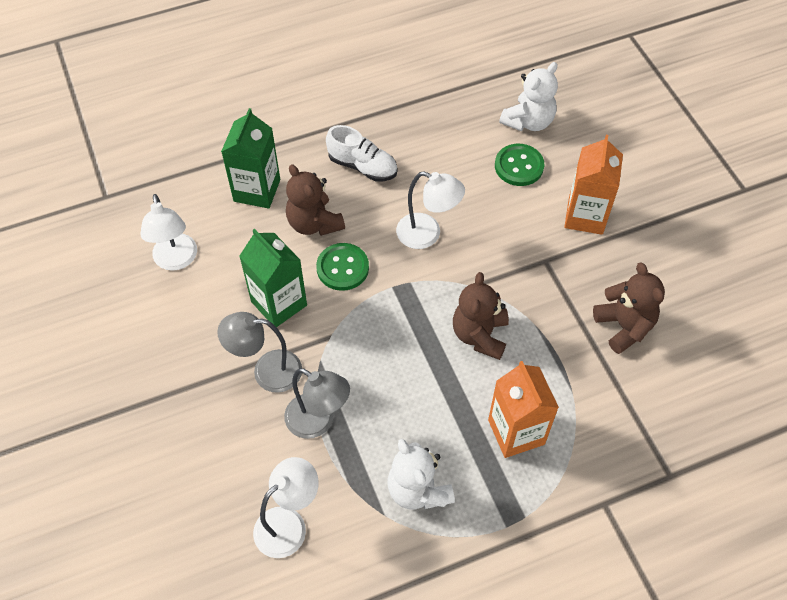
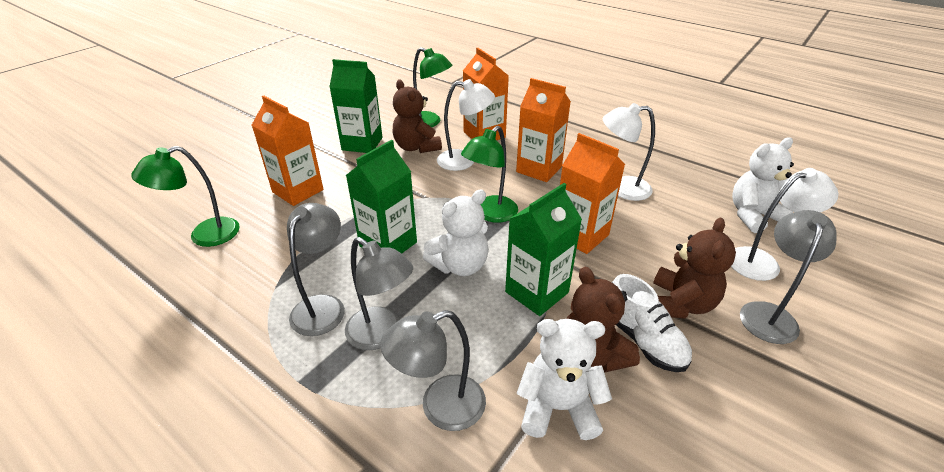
green button: 2 -> 0
green carton: 2 -> 3
green lamp: 0 -> 3
grey lamp: 2 -> 4
orange carton: 2 -> 4
white teddy bear: 2 -> 3

